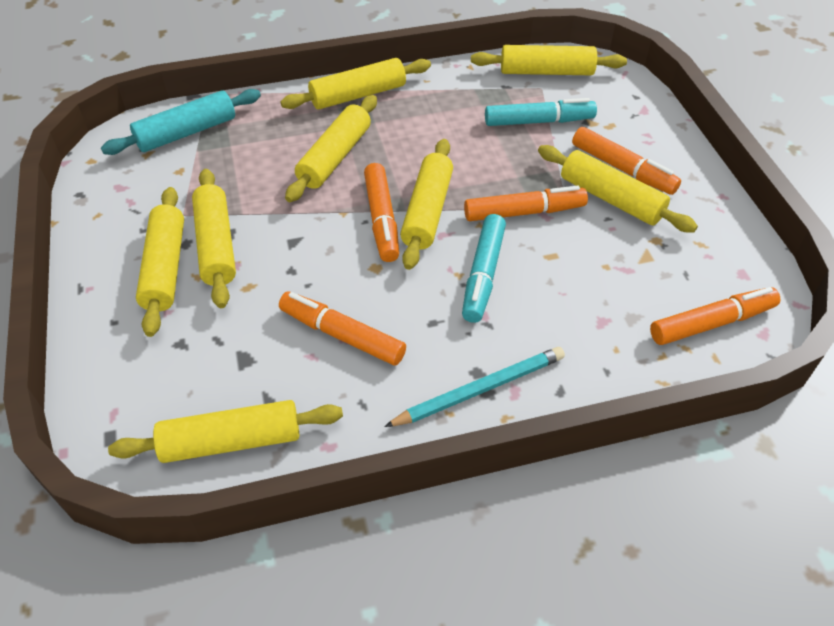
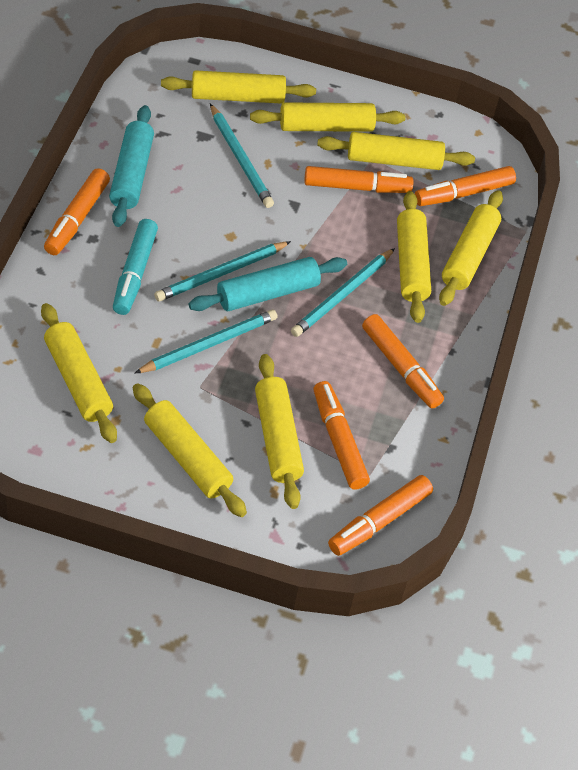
orange marker: 5 -> 6
turquoise marker: 2 -> 1
turquoise pencil: 1 -> 4
turquoise rolling pin: 1 -> 2

